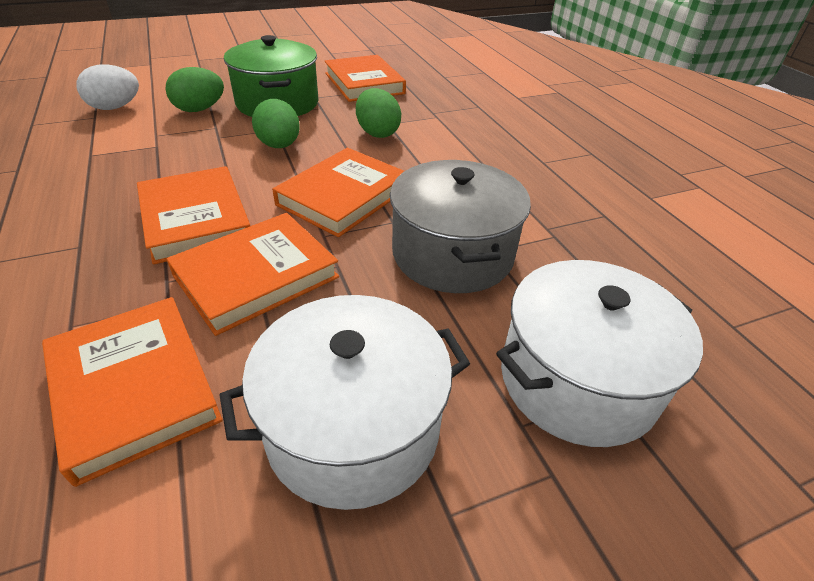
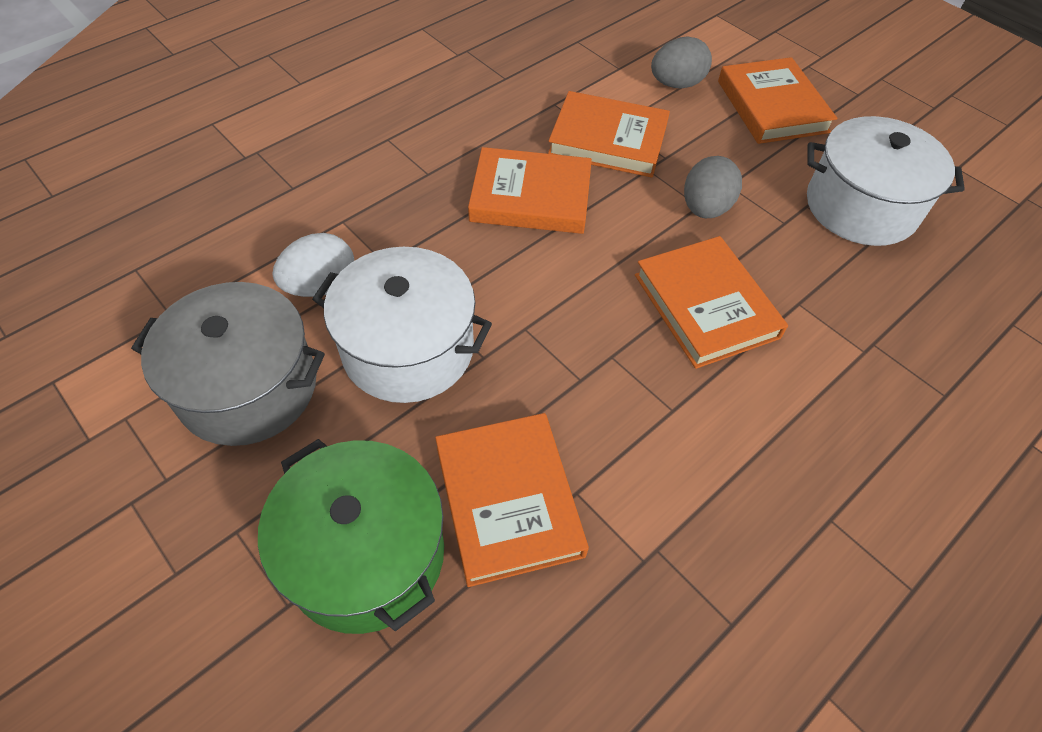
green egg: 3 -> 0
grey egg: 0 -> 2

